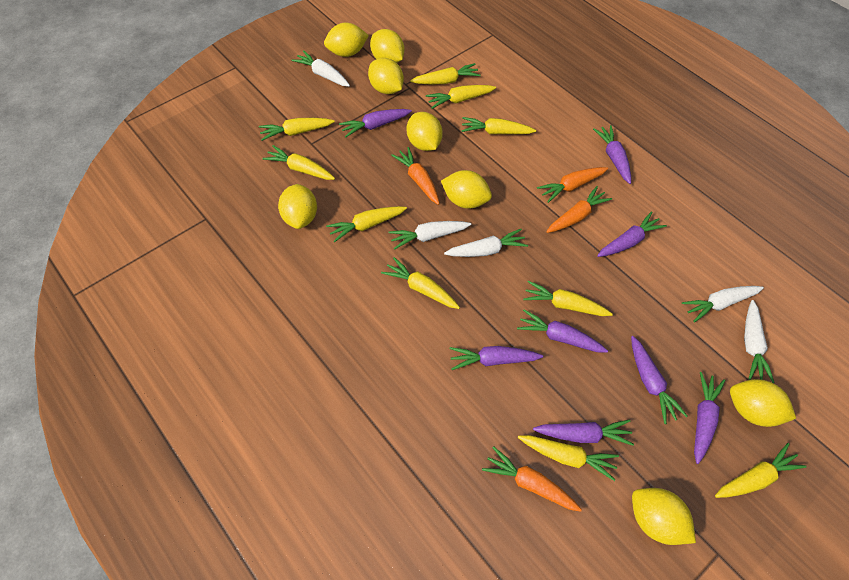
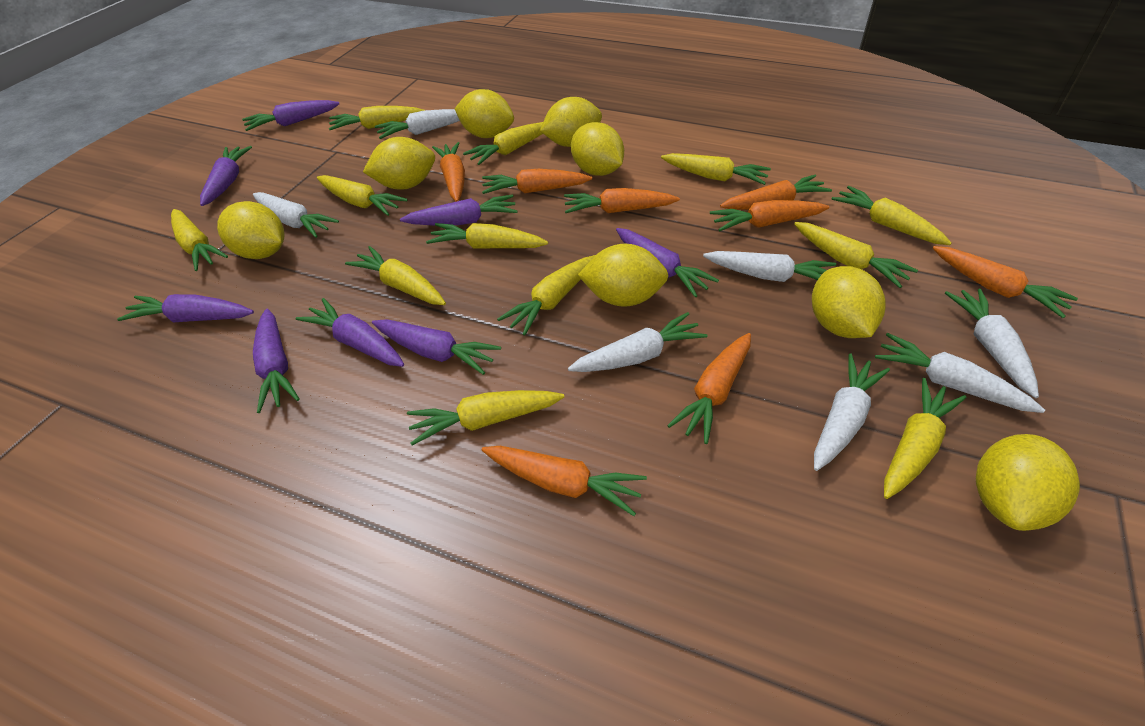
orange carrot: 4 -> 8
white carrot: 5 -> 7
yellow carrot: 10 -> 12

